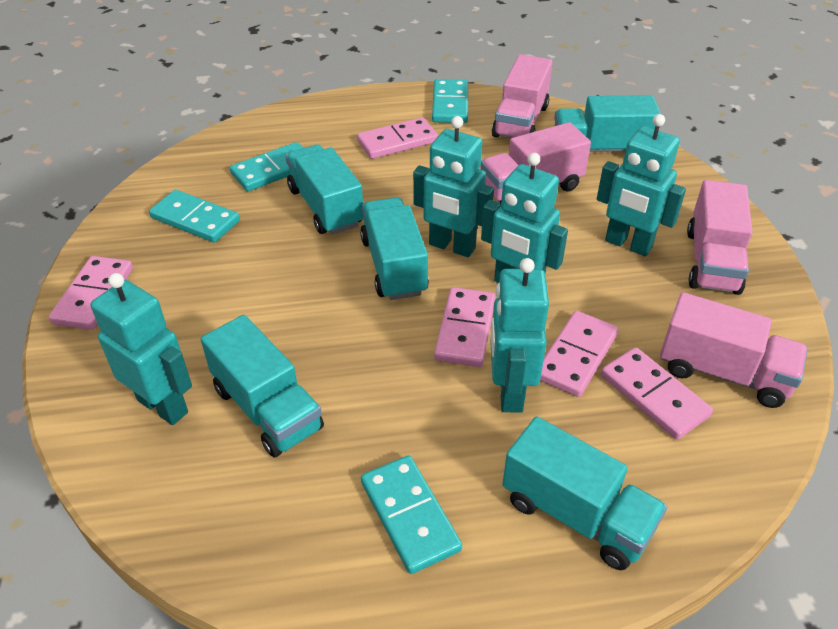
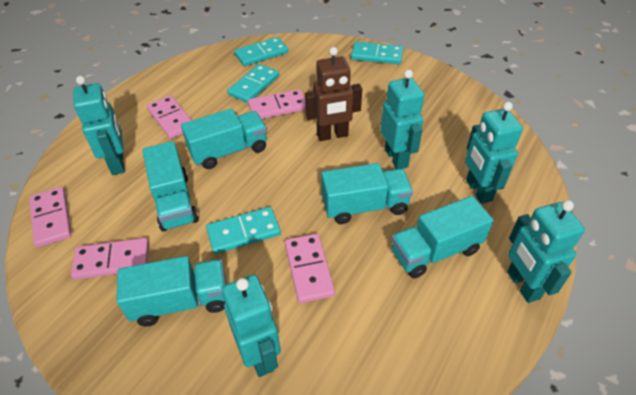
brown robot: 0 -> 1
pink truck: 4 -> 0

